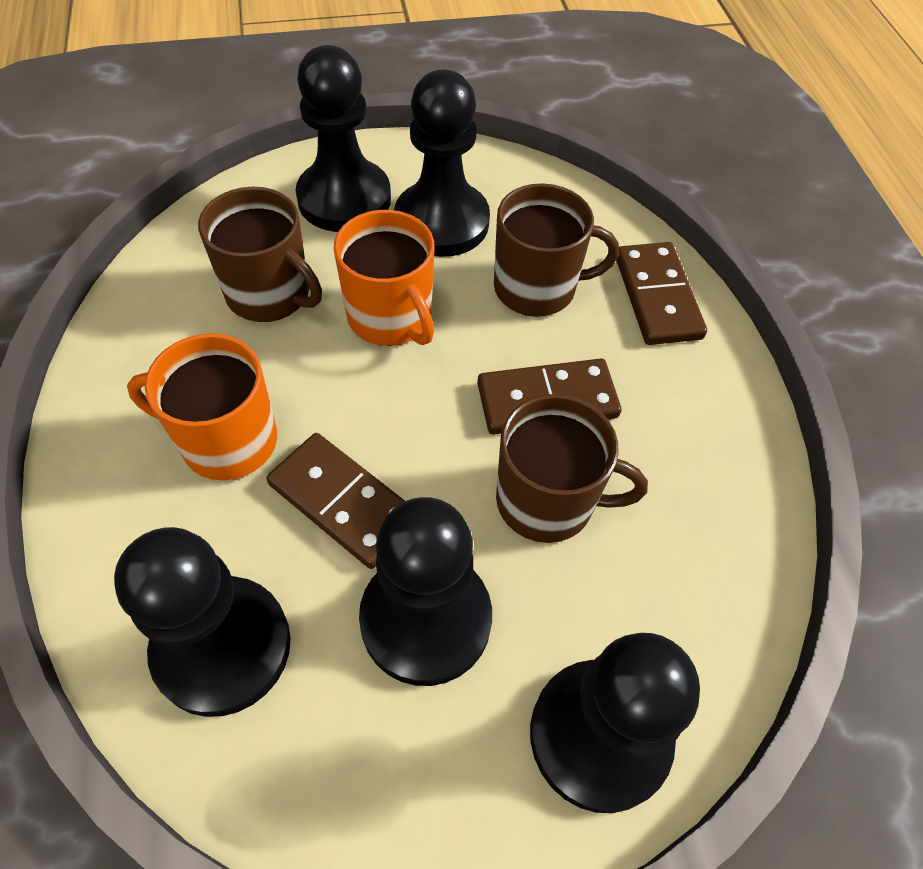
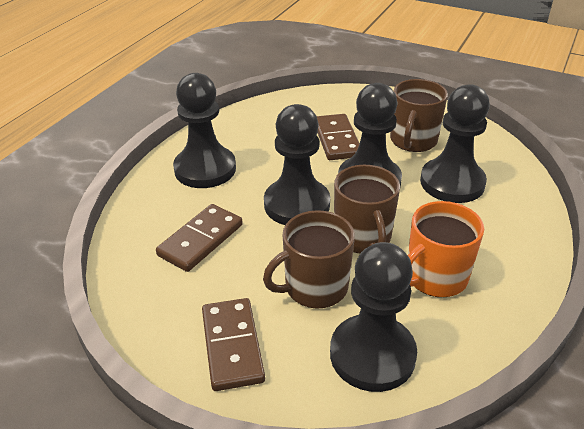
orange mug: 2 -> 1

